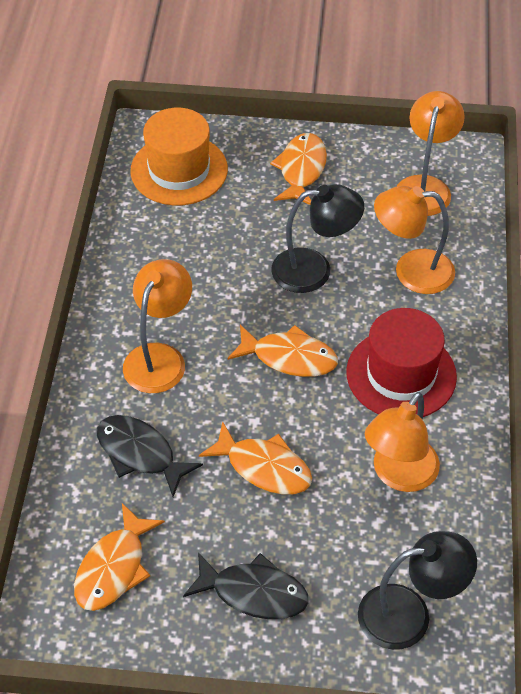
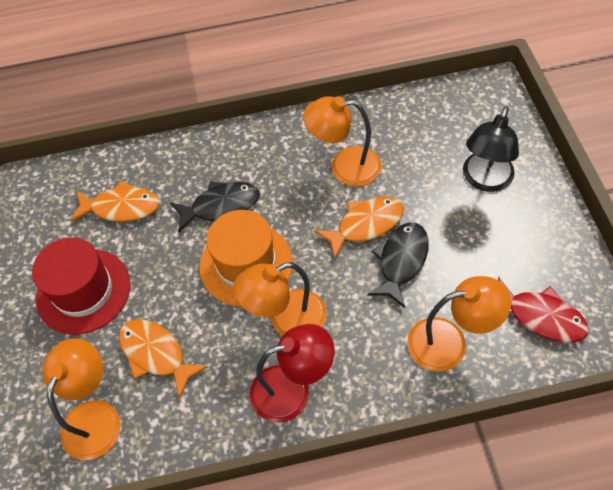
black lamp: 2 -> 1
orange fish: 4 -> 3
red fish: 0 -> 1
red lamp: 0 -> 1

